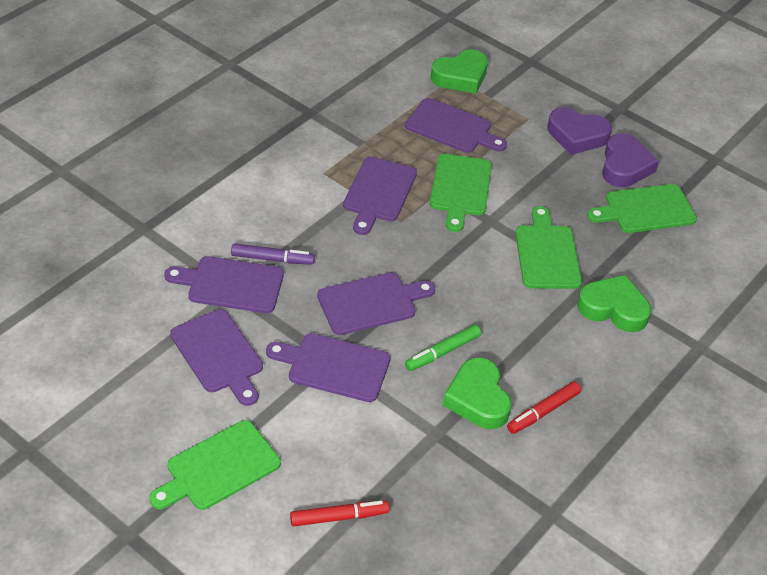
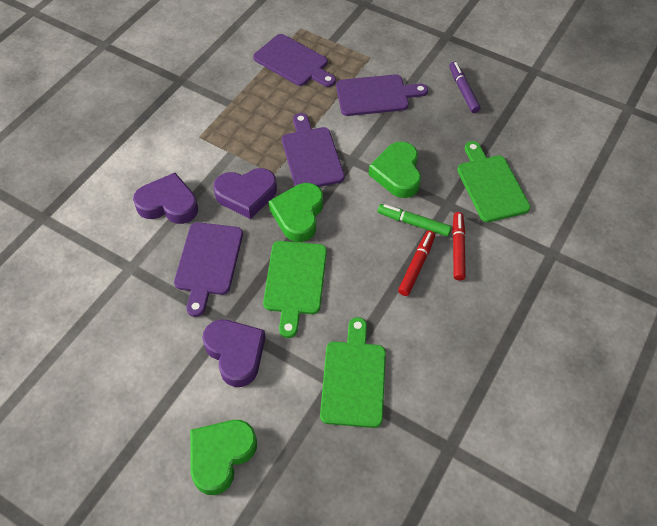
green cutting board: 4 -> 3
purple cutting board: 6 -> 4
purple heart: 2 -> 3

